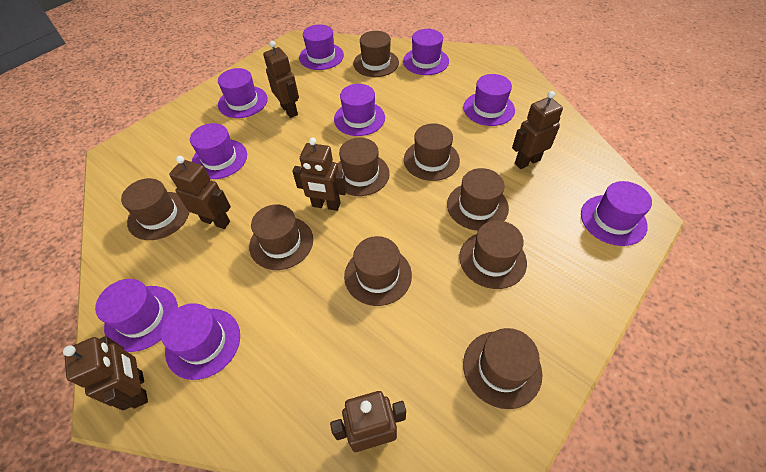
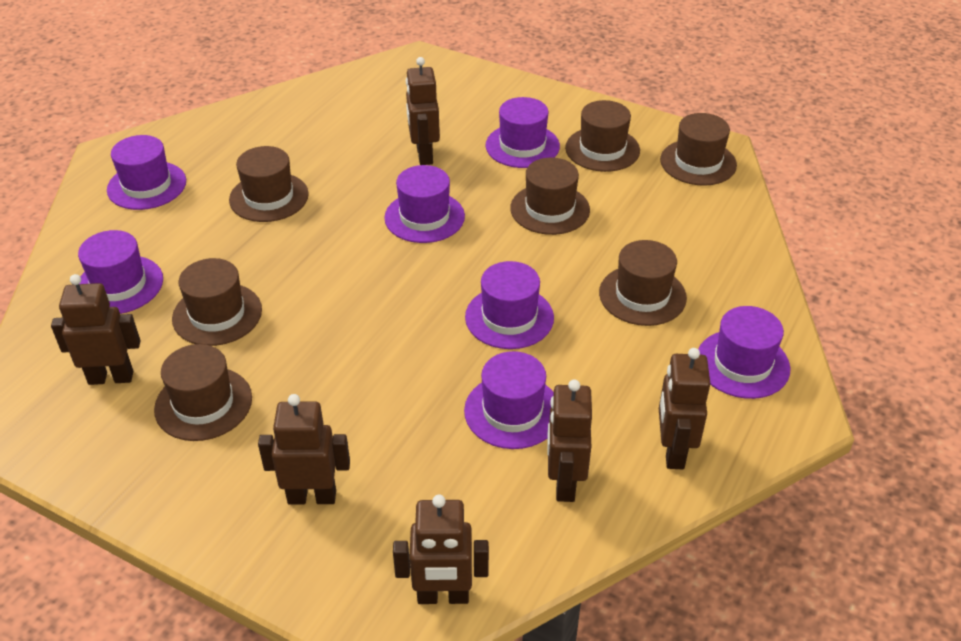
brown hat: 9 -> 7
purple hat: 9 -> 7

